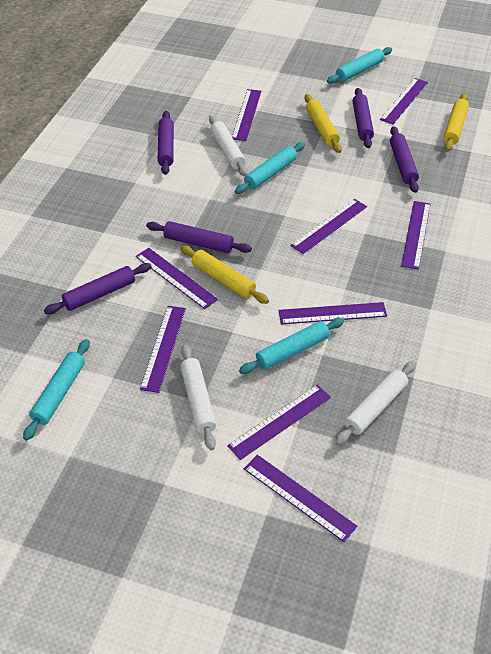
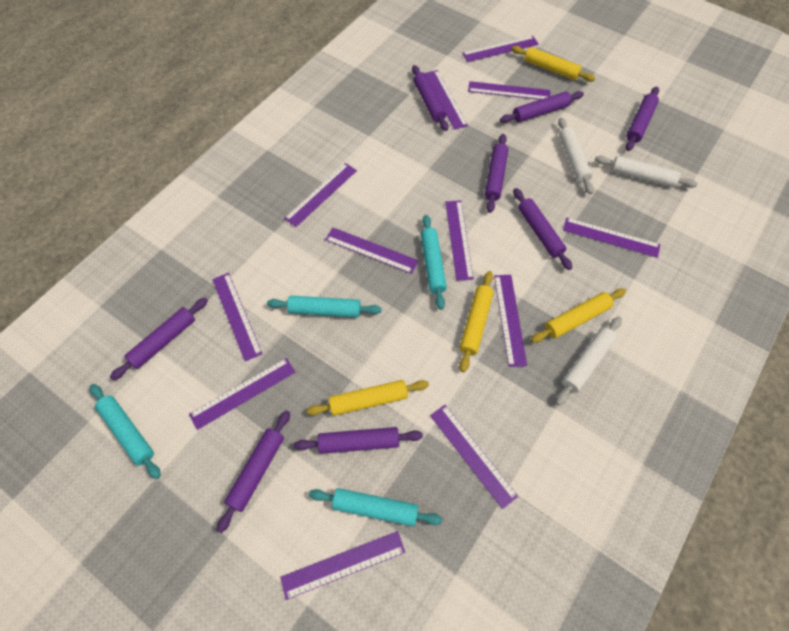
purple rolling pin: 5 -> 8
purple ruler: 9 -> 12
yellow rolling pin: 3 -> 4

